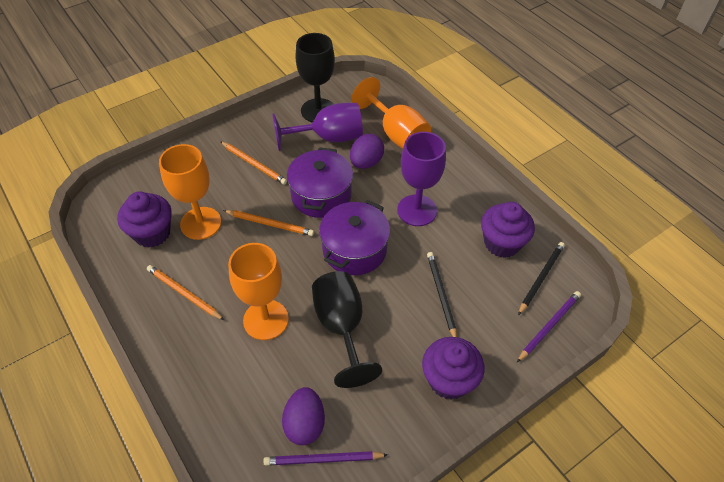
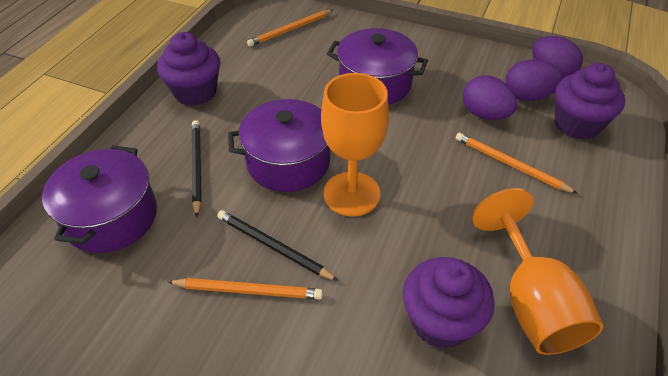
black goblet: 2 -> 0
orange goblet: 3 -> 2
purple egg: 2 -> 3
purple goblet: 2 -> 0
purple pencil: 2 -> 0
purple pot: 2 -> 3

